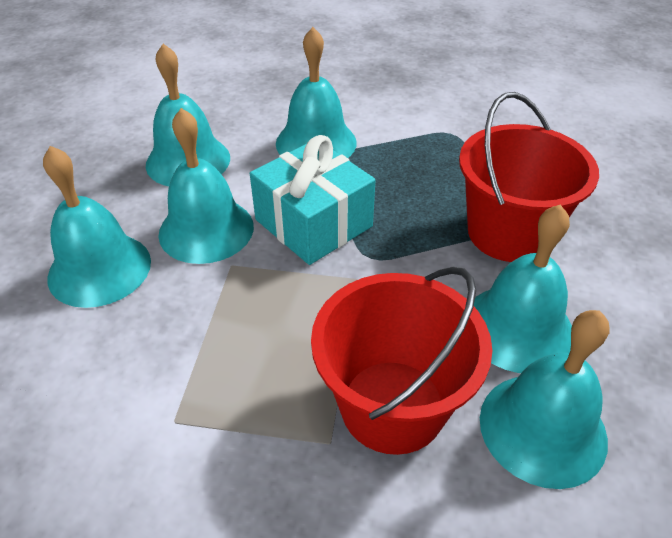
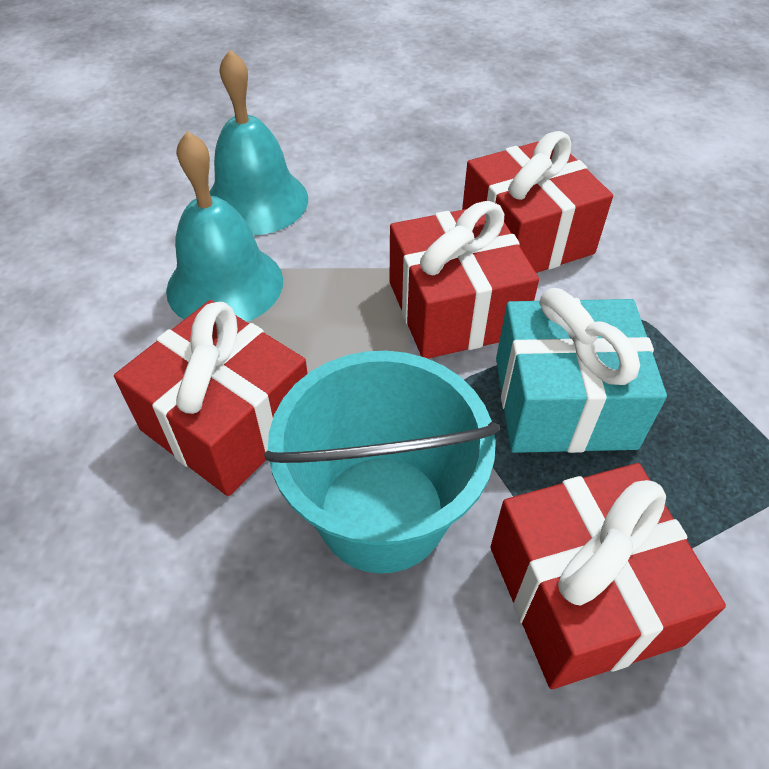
red bucket: 2 -> 0
red gift: 0 -> 4
turquoise bell: 6 -> 2
turquoise bucket: 0 -> 1

